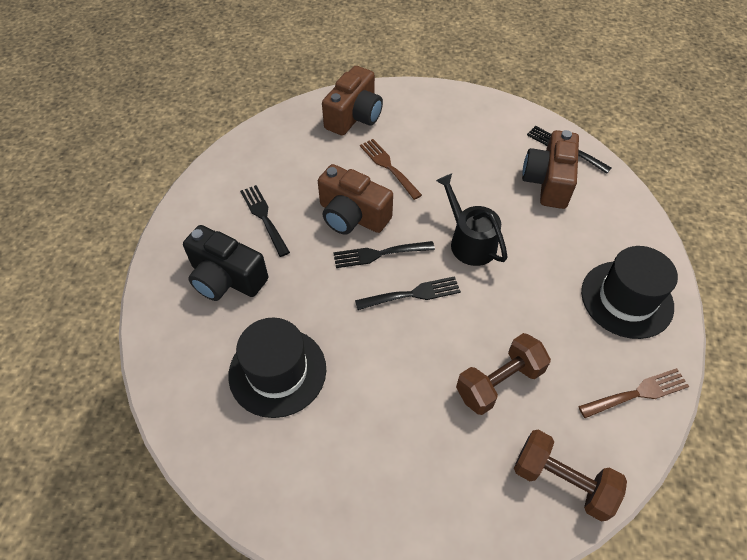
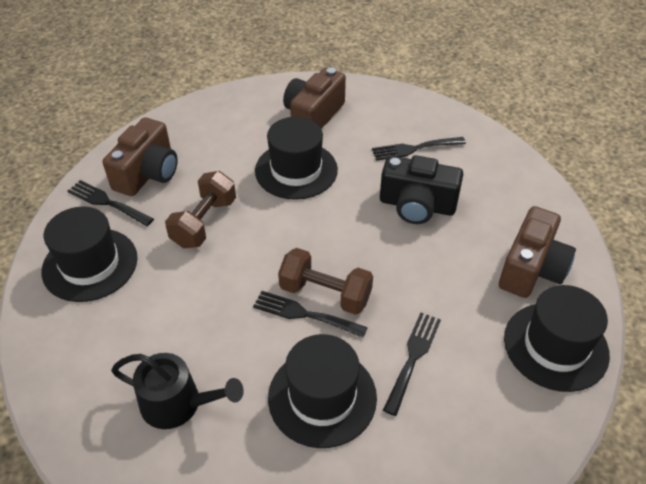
black hat: 2 -> 4
brown fork: 2 -> 0

